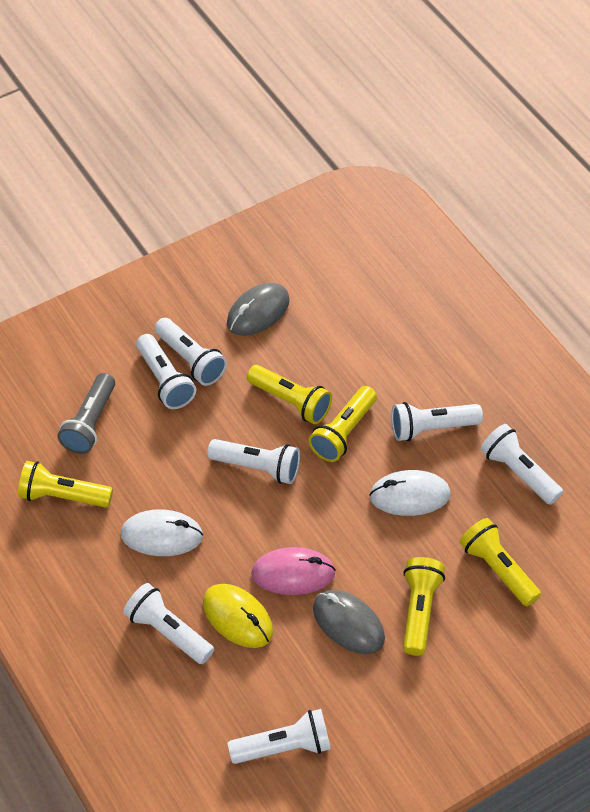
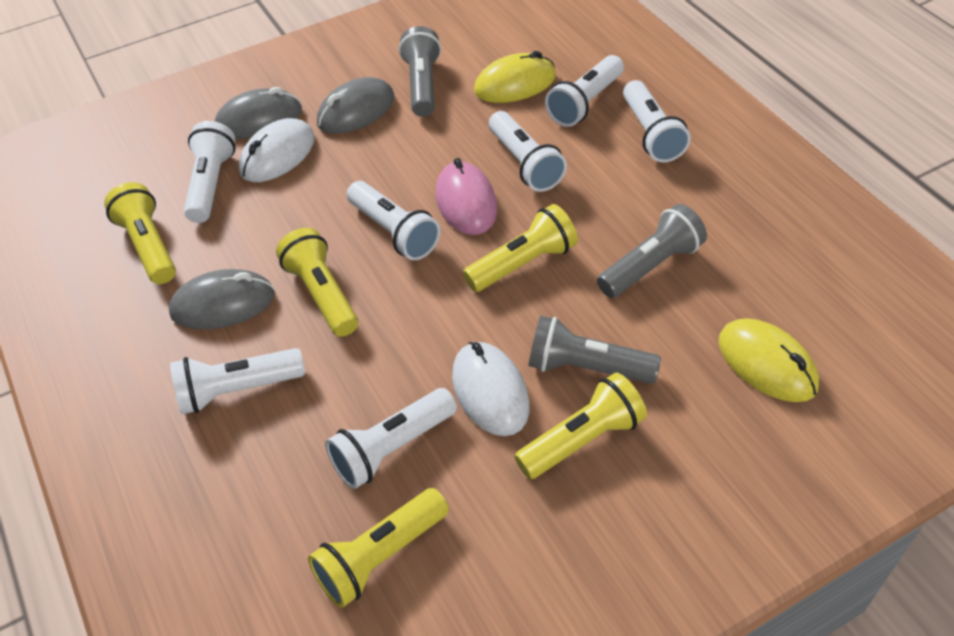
grey flashlight: 1 -> 3
grey mouse: 2 -> 3
yellow mouse: 1 -> 2

